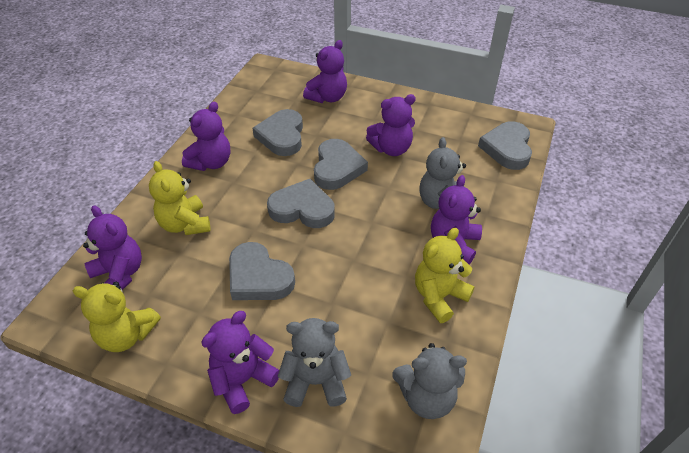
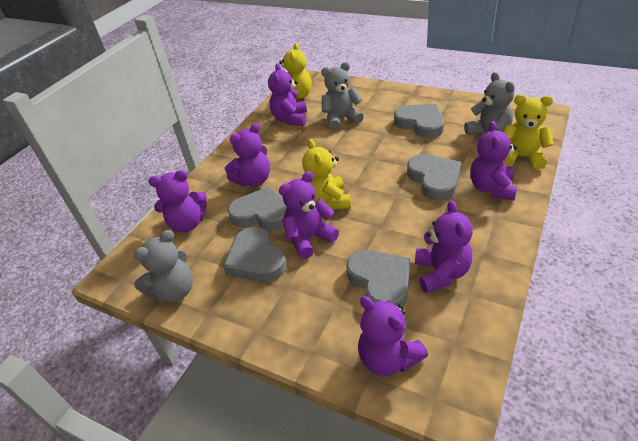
purple teddy bear: 6 -> 7

